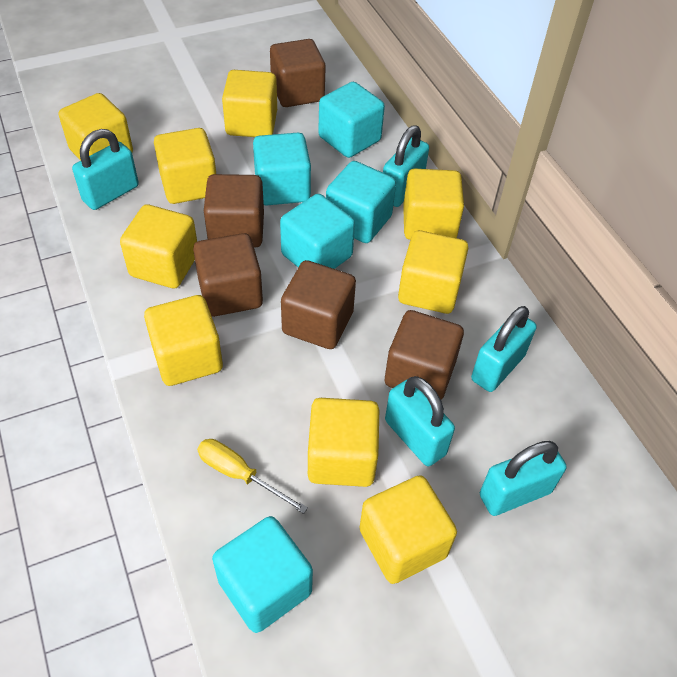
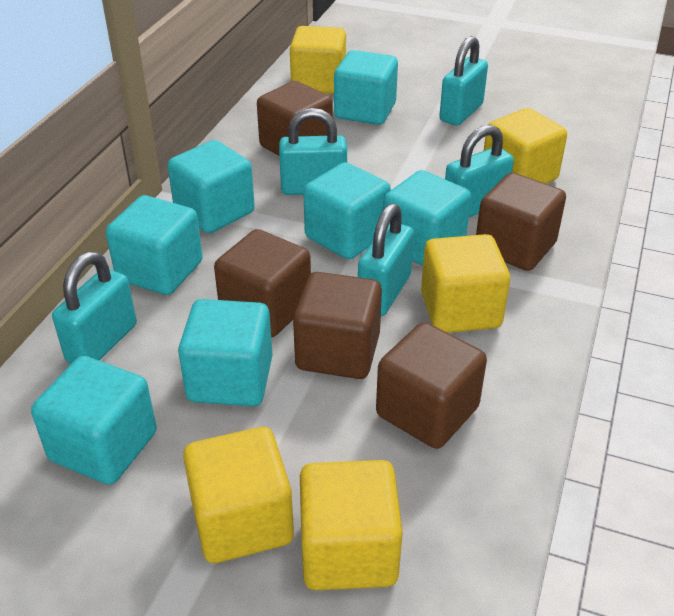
turquoise cube: 5 -> 7
yellow cube: 9 -> 5
yellow screwdriver: 1 -> 0

